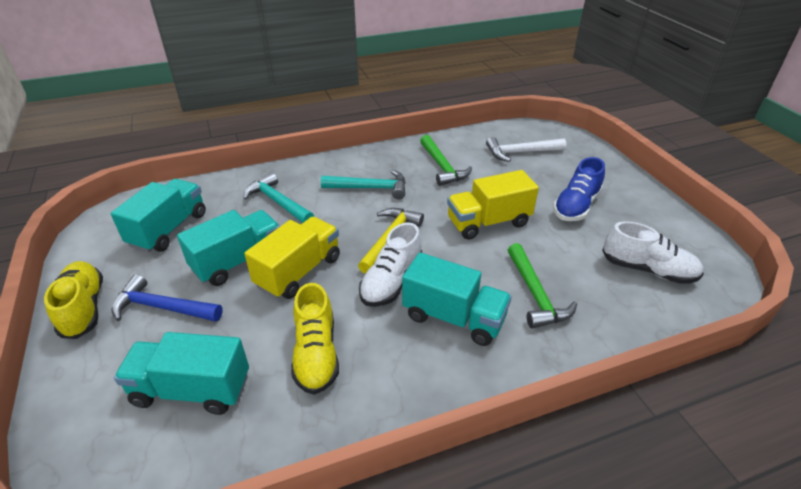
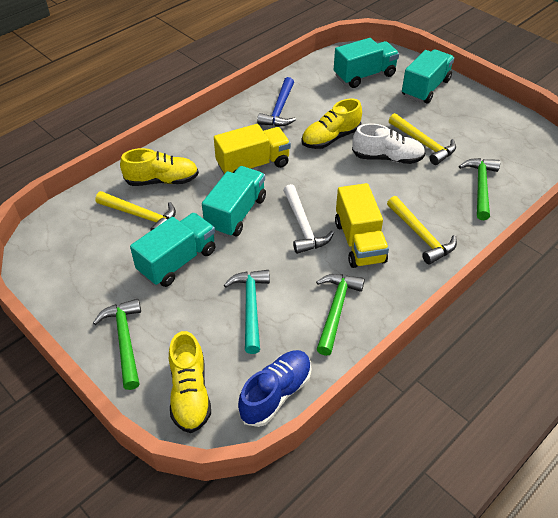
green hammer: 2 -> 3
turquoise hammer: 2 -> 1
white shoe: 2 -> 1
yellow hammer: 1 -> 3
yellow shoe: 2 -> 3

